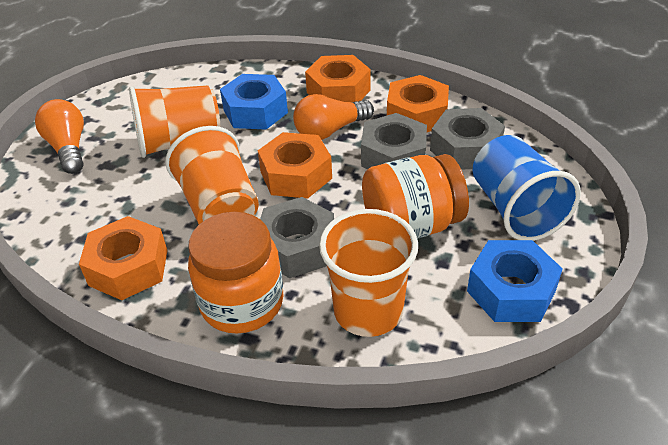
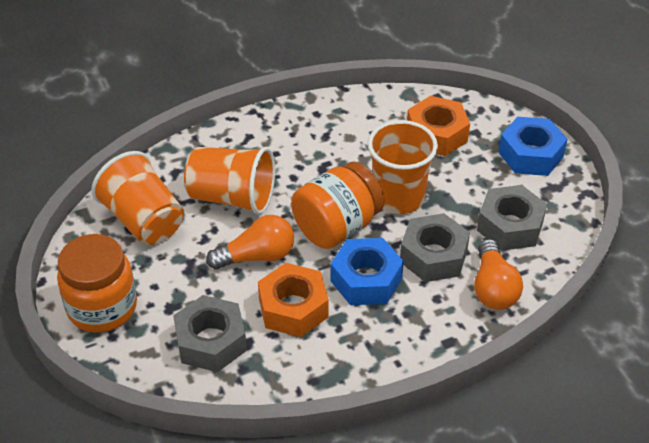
blue cup: 1 -> 0
orange nut: 4 -> 2

